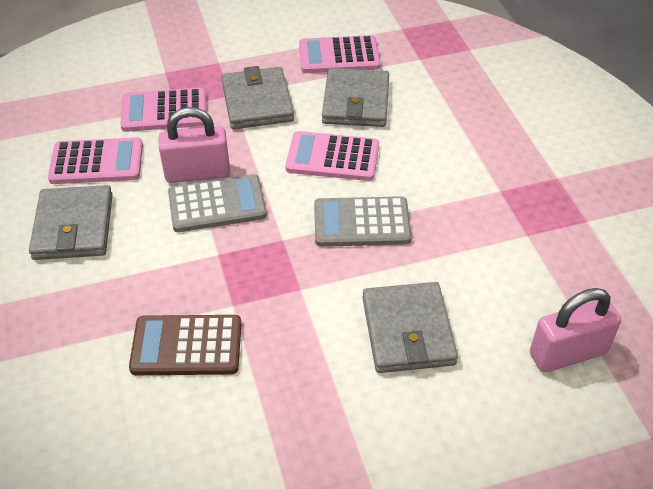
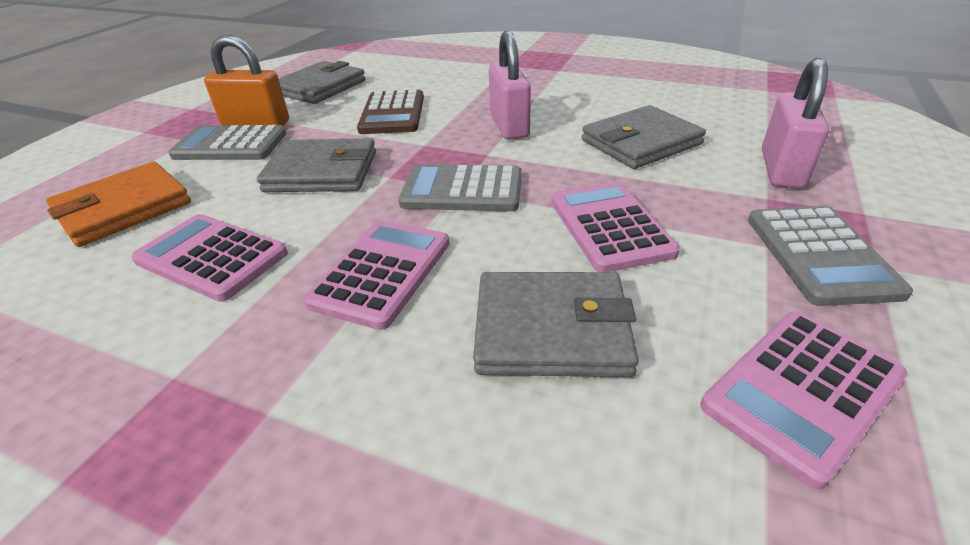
grey calculator: 2 -> 3
orange padlock: 0 -> 1
orange wallet: 0 -> 1

